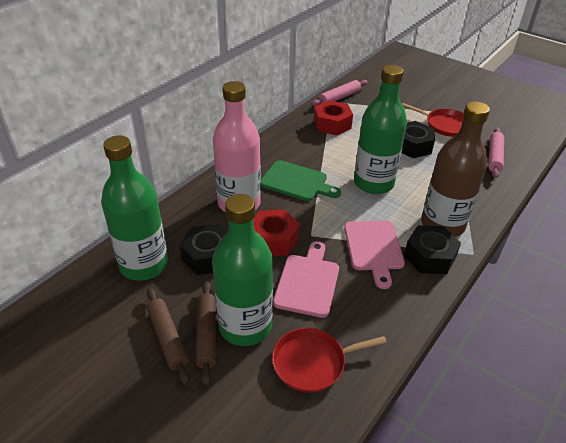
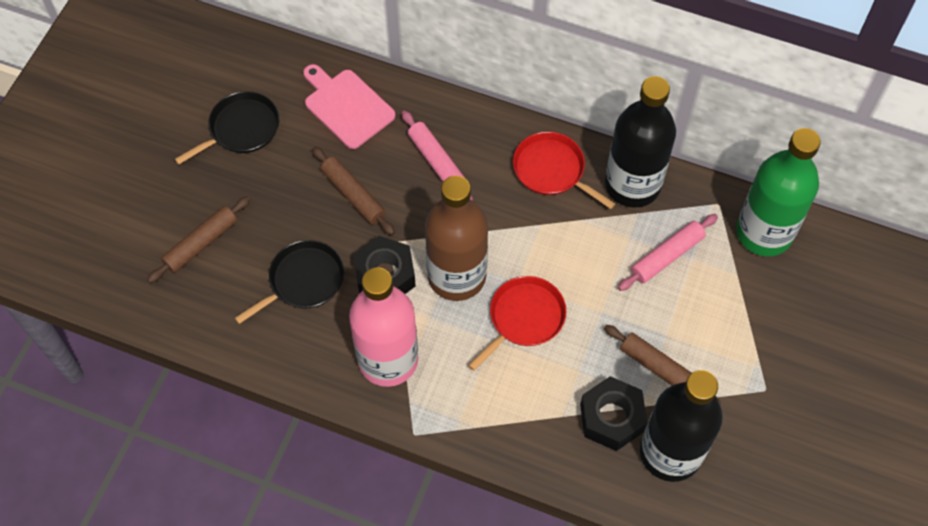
black bottle: 0 -> 2
black nut: 3 -> 2
black pan: 0 -> 2
brown rolling pin: 2 -> 3
green bottle: 3 -> 1
green cutting board: 1 -> 0
pink cutting board: 2 -> 1
red nut: 2 -> 0

